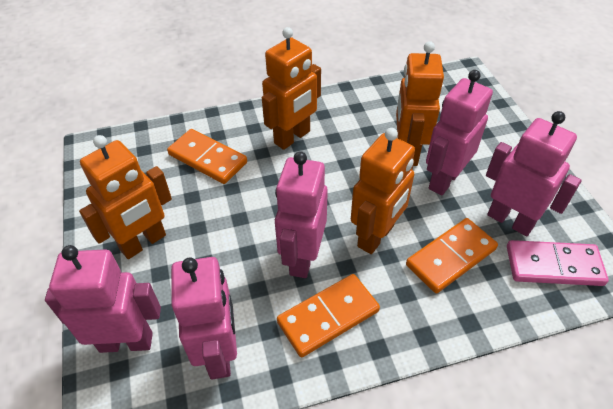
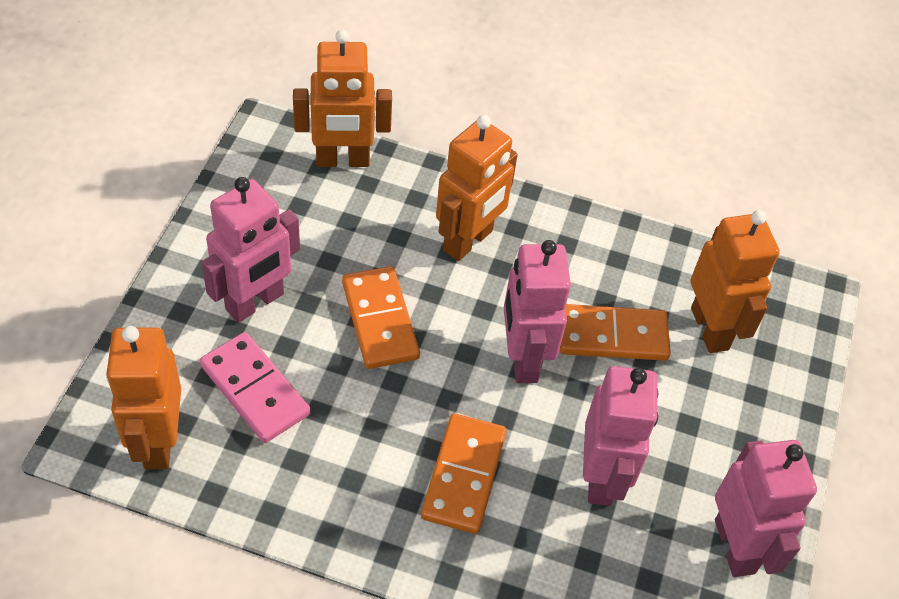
pink robot: 5 -> 4

